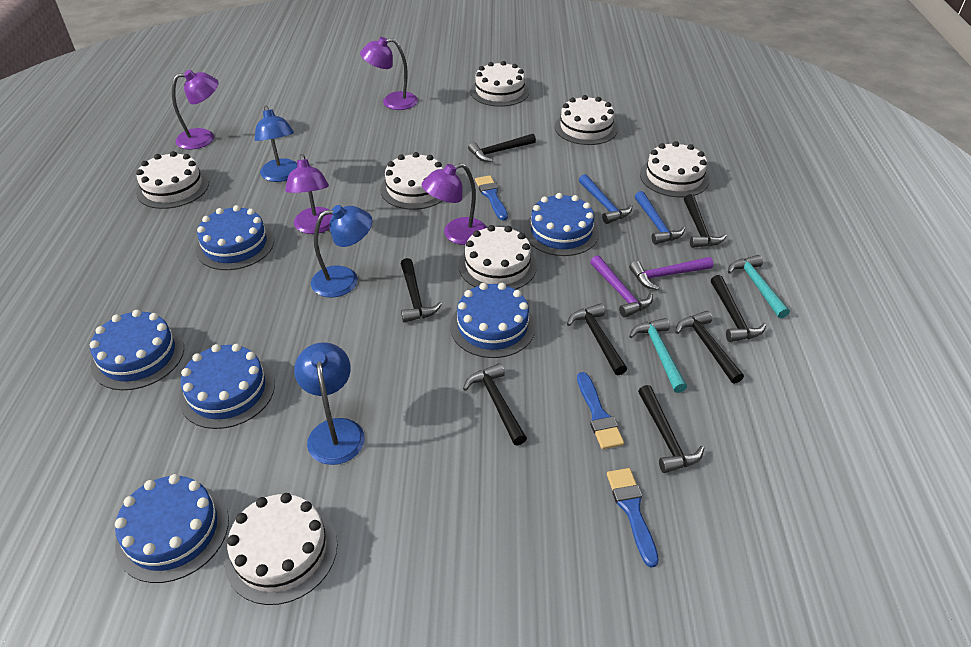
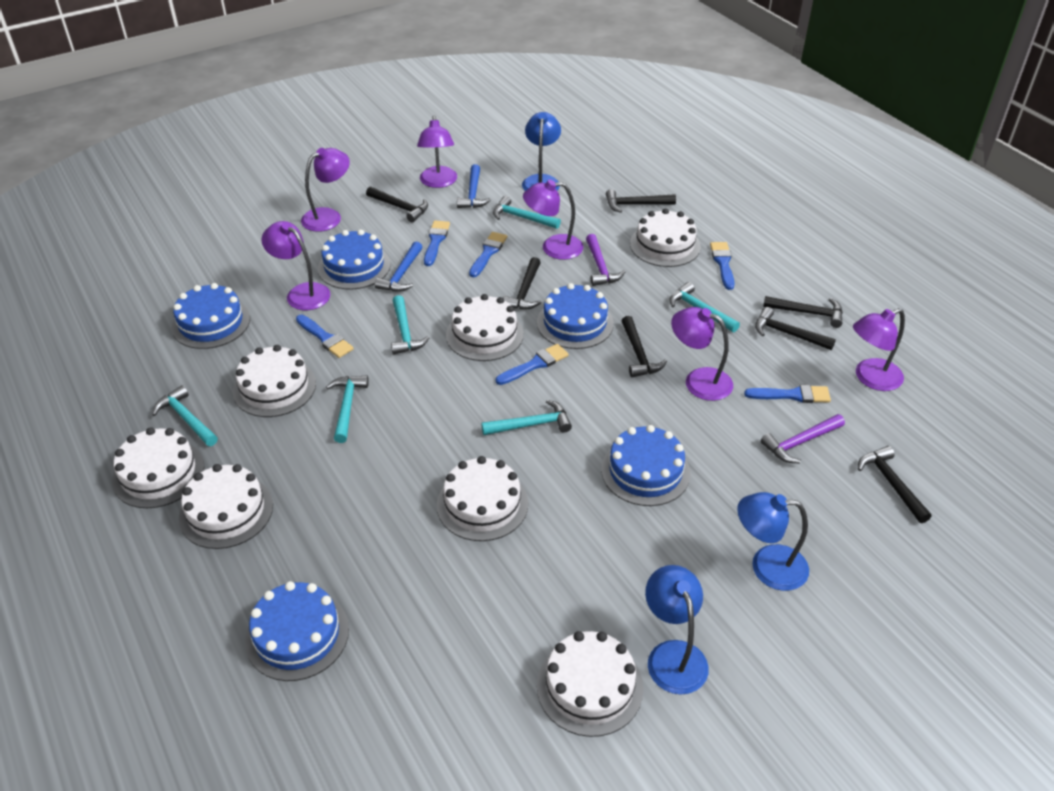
black hammer: 8 -> 7
blue brush: 3 -> 6
blue cake: 6 -> 5
purple lamp: 4 -> 6
turquoise hammer: 2 -> 6

